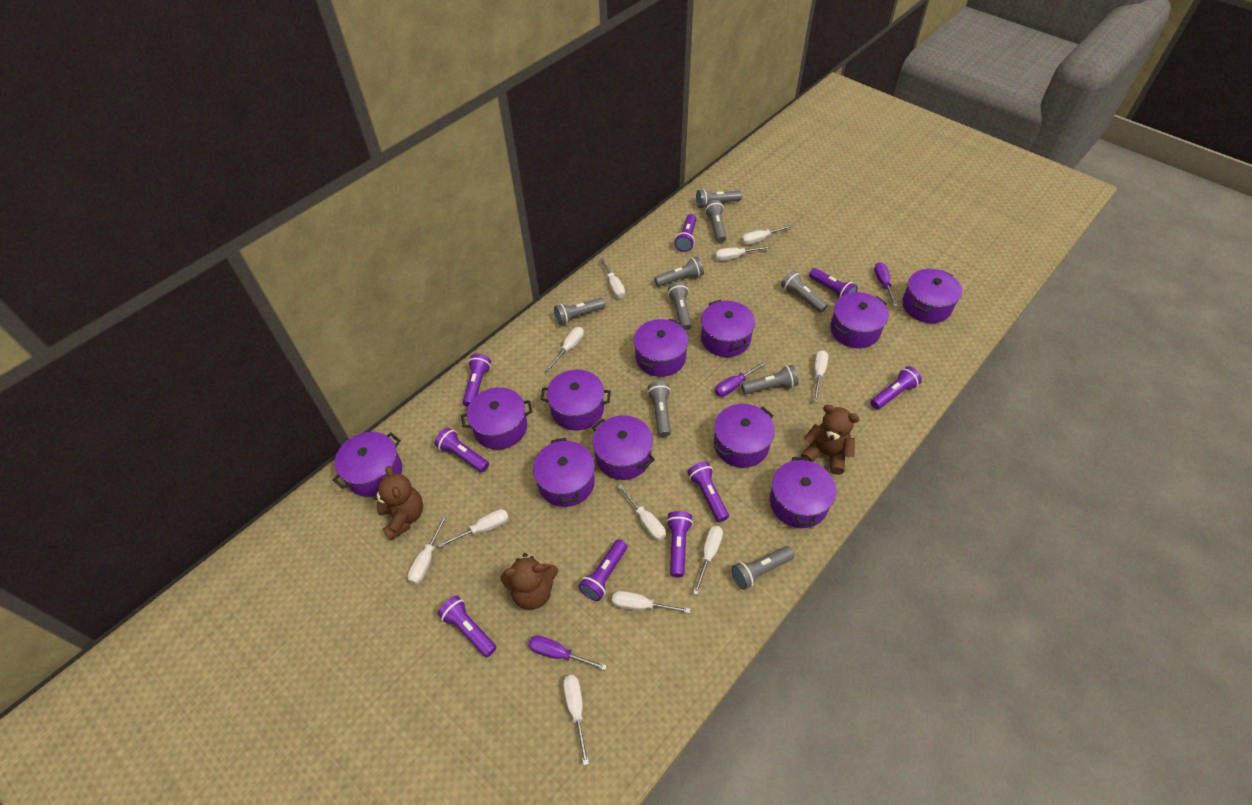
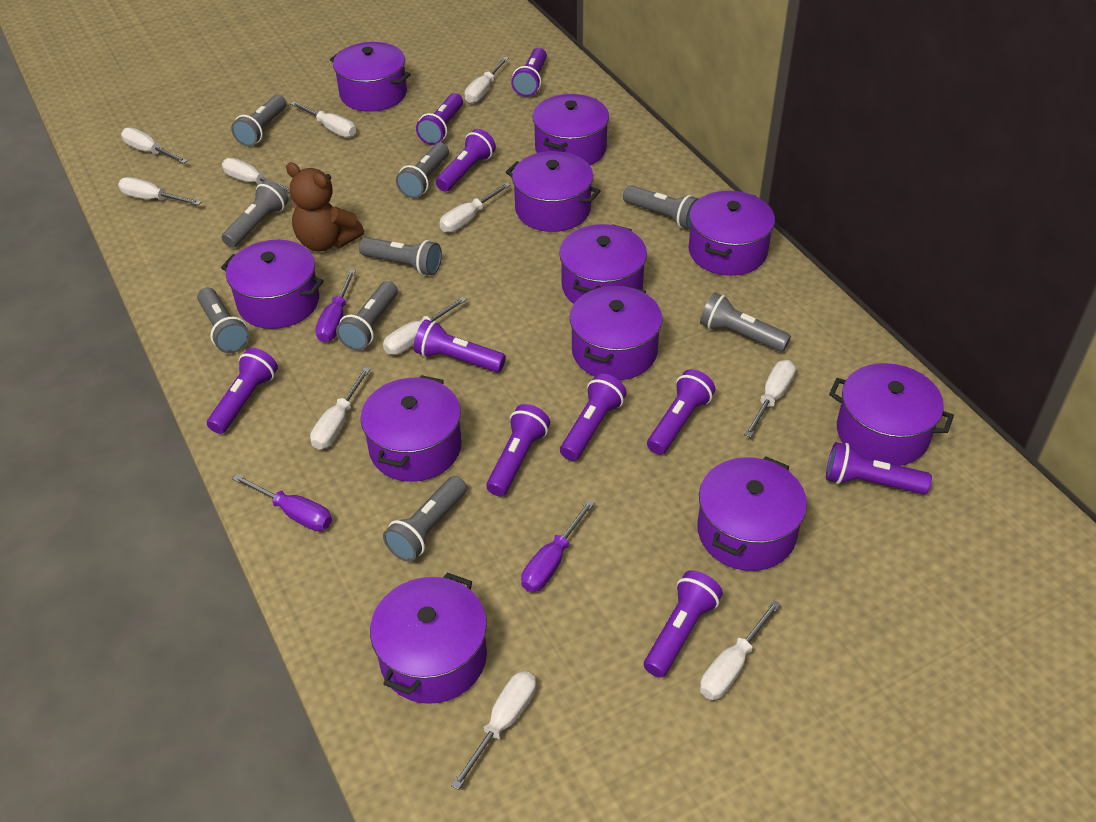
brown teddy bear: 3 -> 1
purple flashlight: 9 -> 10

